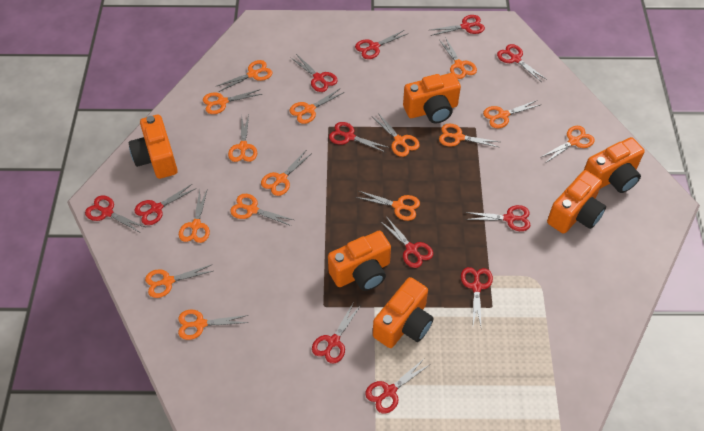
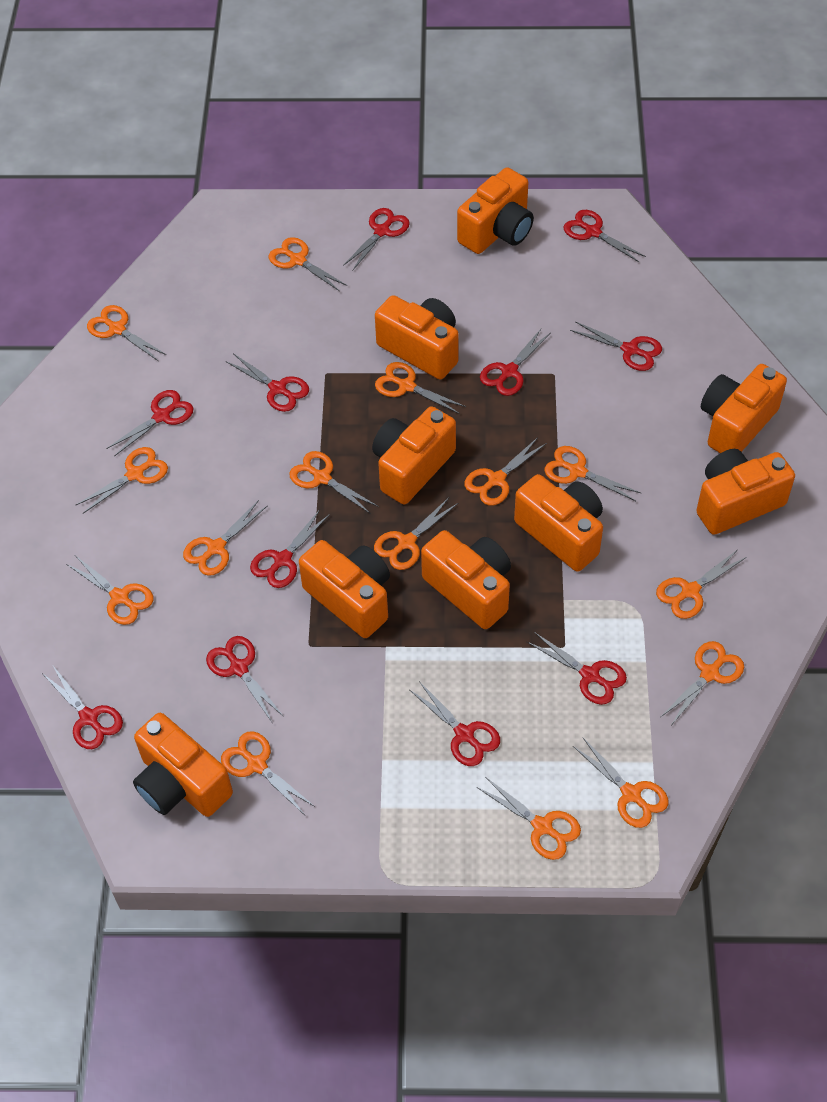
orange camera: 6 -> 9
red scissors: 12 -> 11

